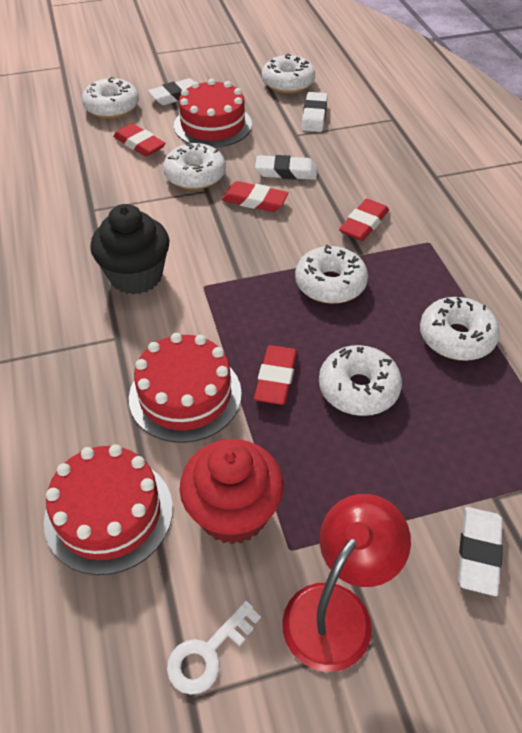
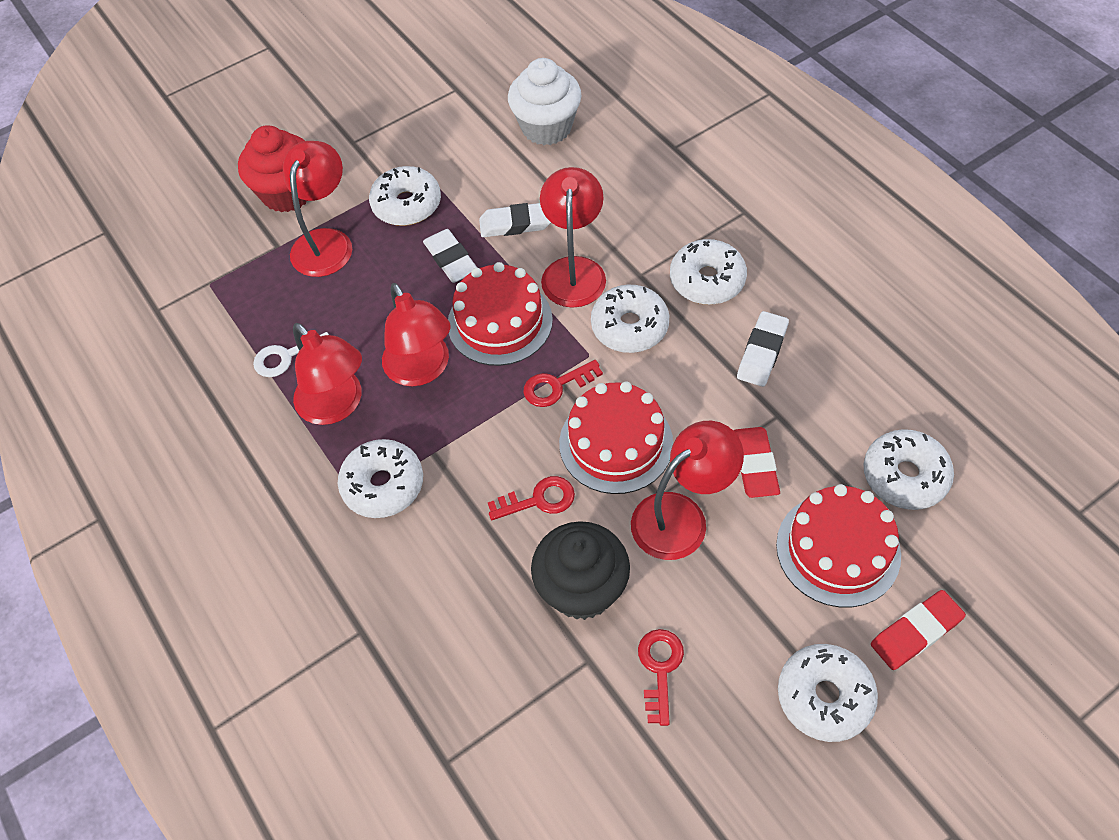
red eraser: 4 -> 2
red key: 0 -> 3
red lamp: 1 -> 5
white cupcake: 0 -> 1
white eraser: 4 -> 3

